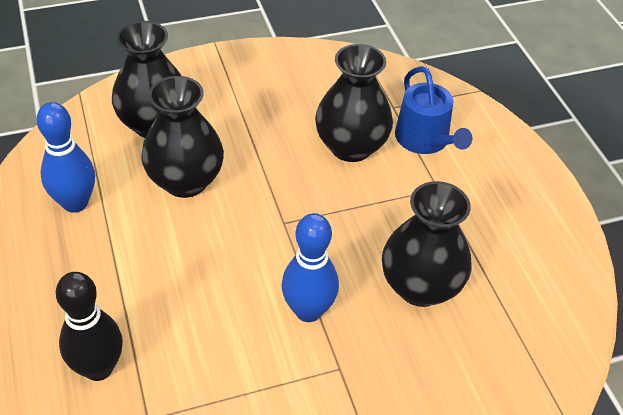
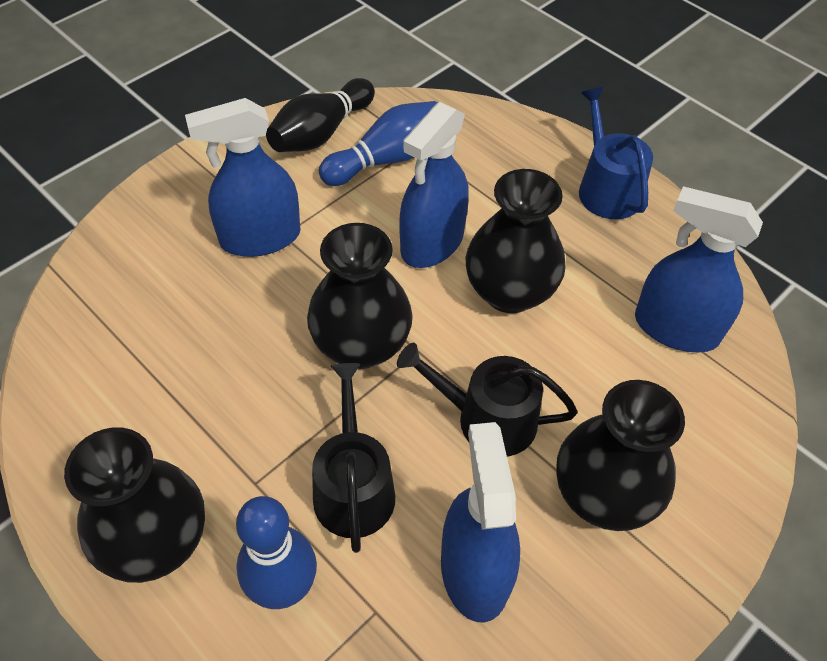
black watering can: 0 -> 2
blue spray bottle: 0 -> 4

